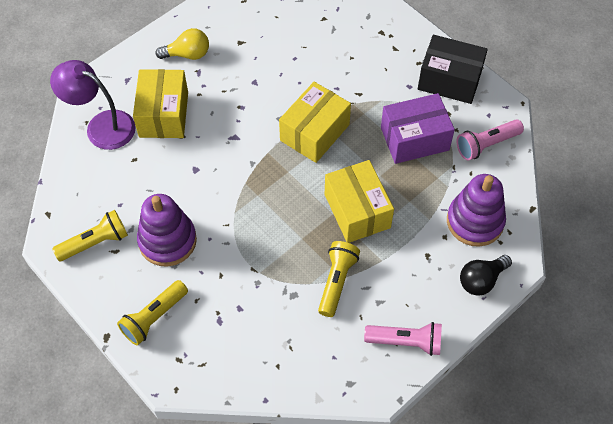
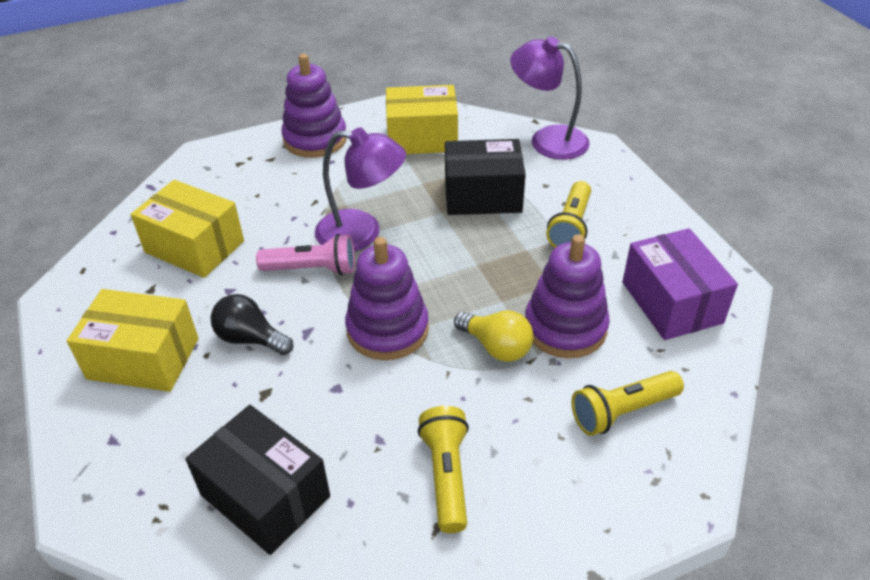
black box: 1 -> 2
pink flashlight: 2 -> 1
purple lamp: 1 -> 2
purple stacking toy: 2 -> 3

